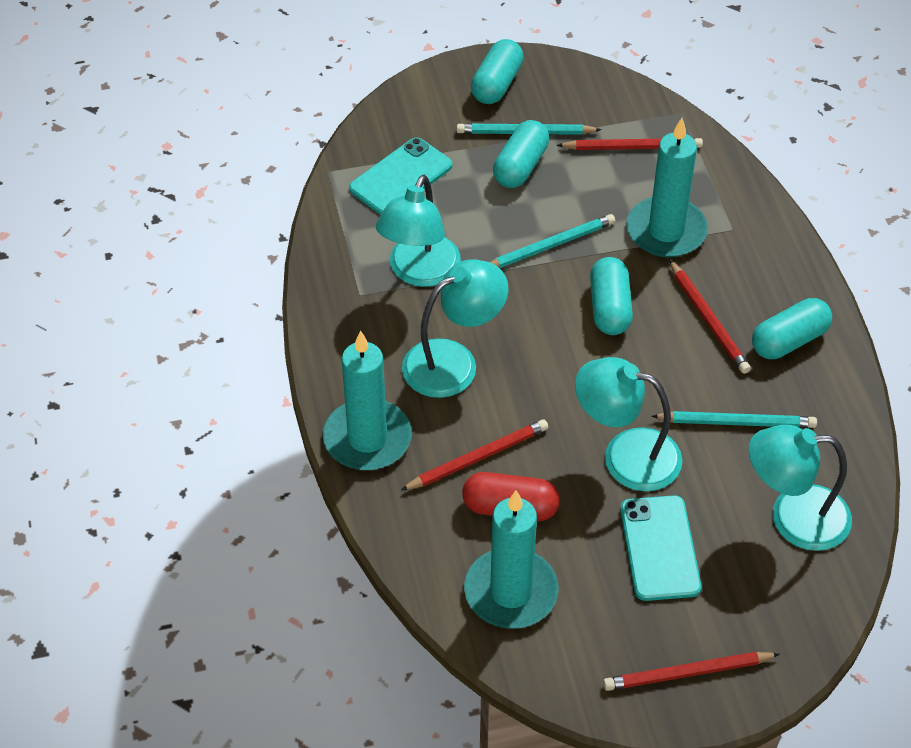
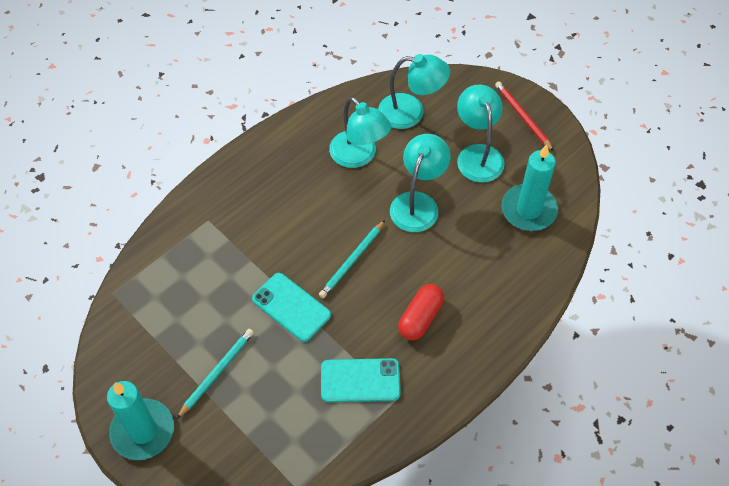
red pencil: 4 -> 1
turquoise candle: 3 -> 2
turquoise capsule: 4 -> 0
turquoise pencil: 3 -> 2

